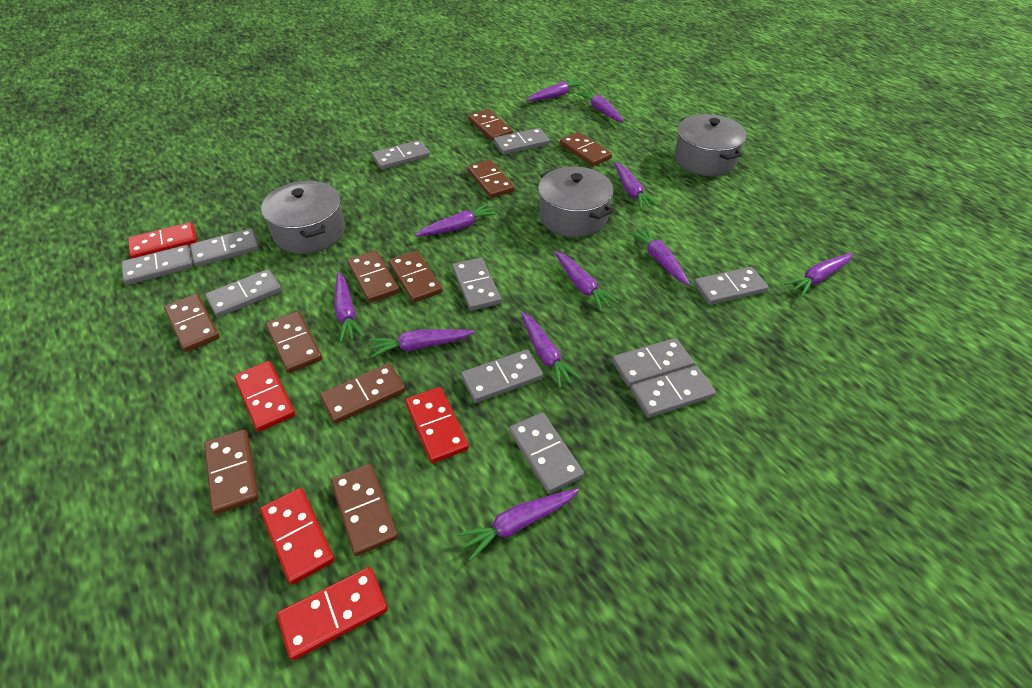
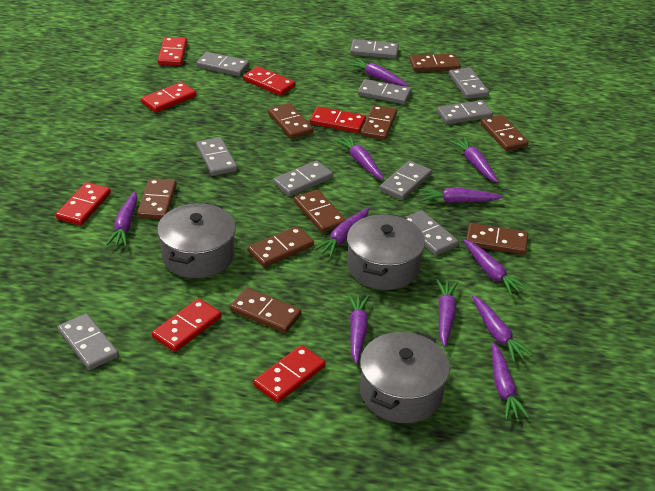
brown domino: 10 -> 9
grey domino: 11 -> 10
red domino: 5 -> 7

